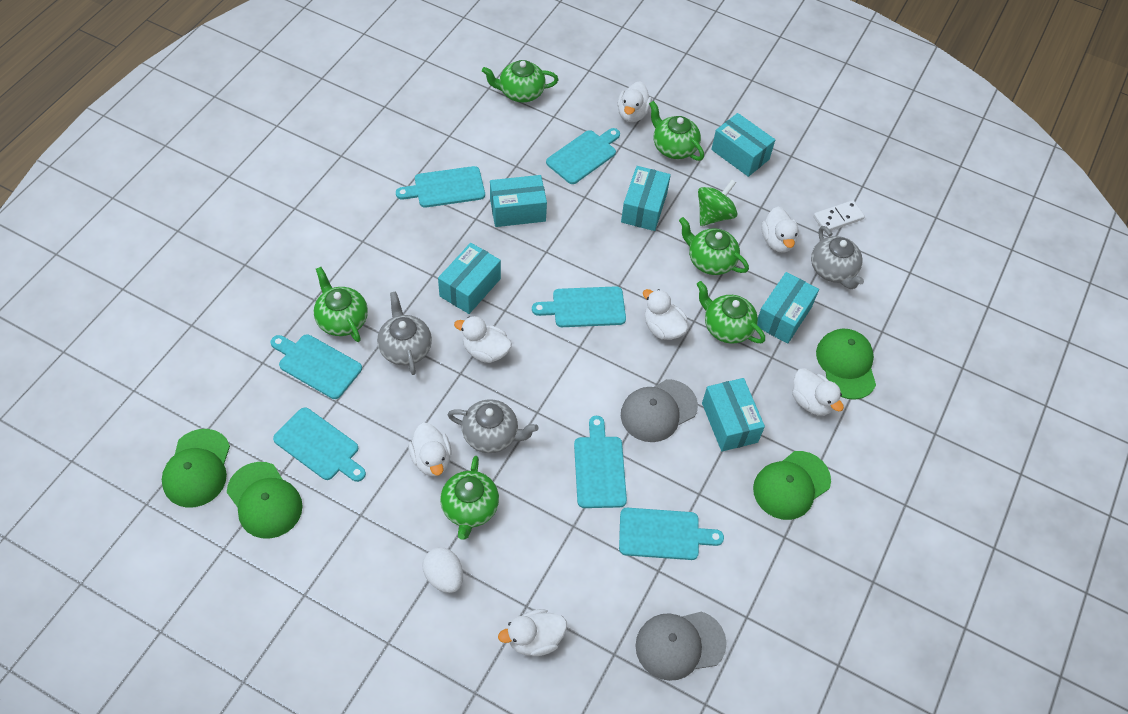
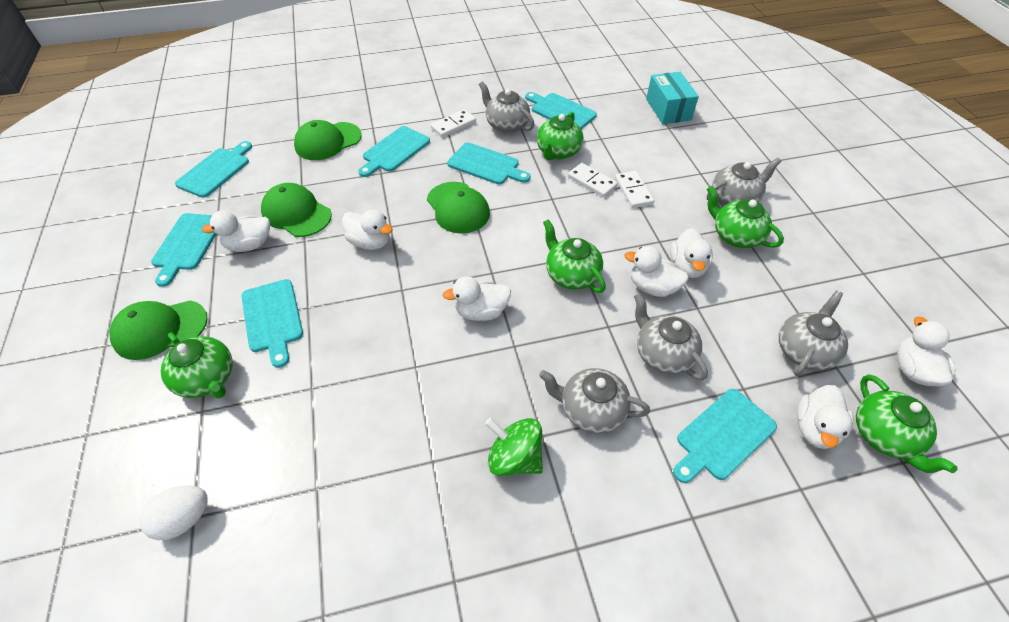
green teapot: 6 -> 5
grey cap: 2 -> 0
grey teapot: 3 -> 5
turquoise box: 6 -> 1
white domino: 1 -> 3

